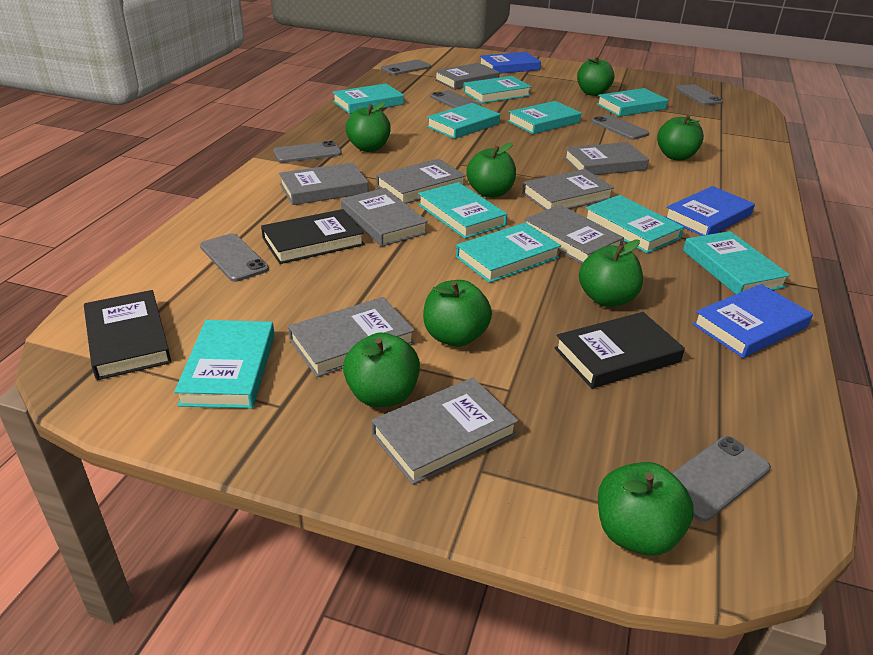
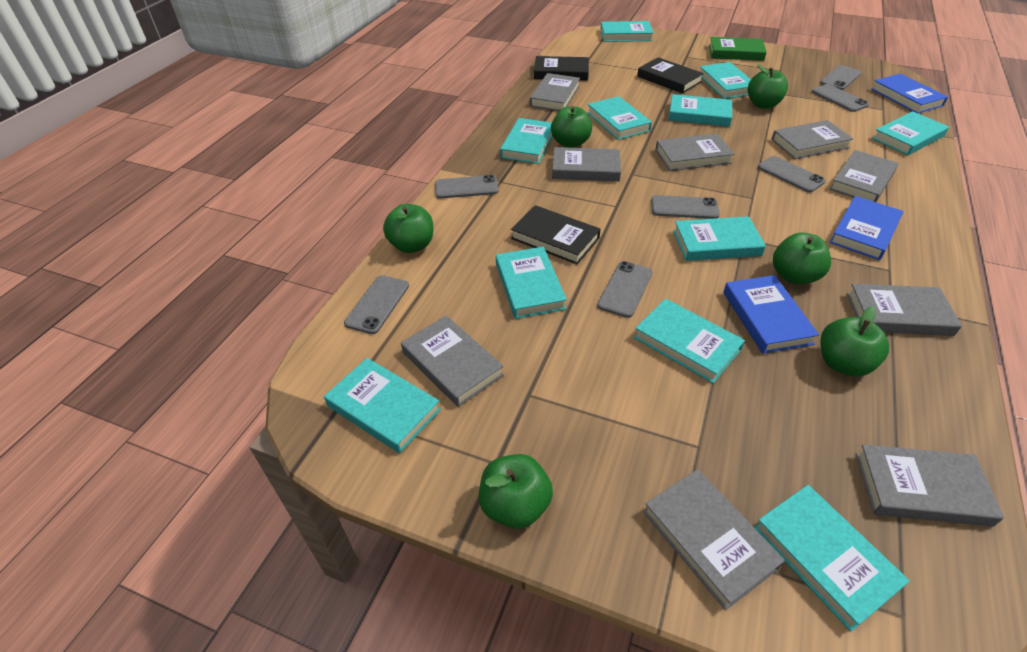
green apple: 8 -> 6
green book: 0 -> 1
turquoise book: 10 -> 11

